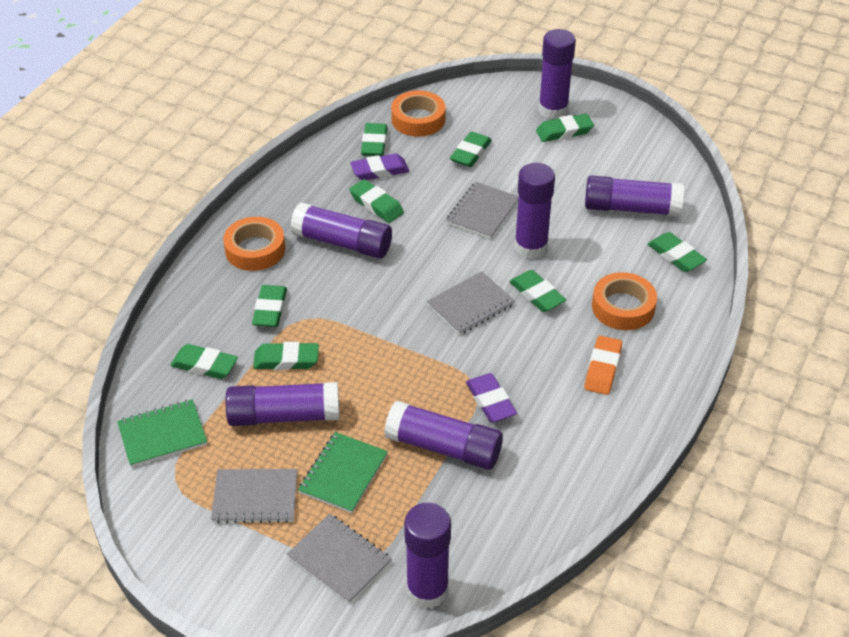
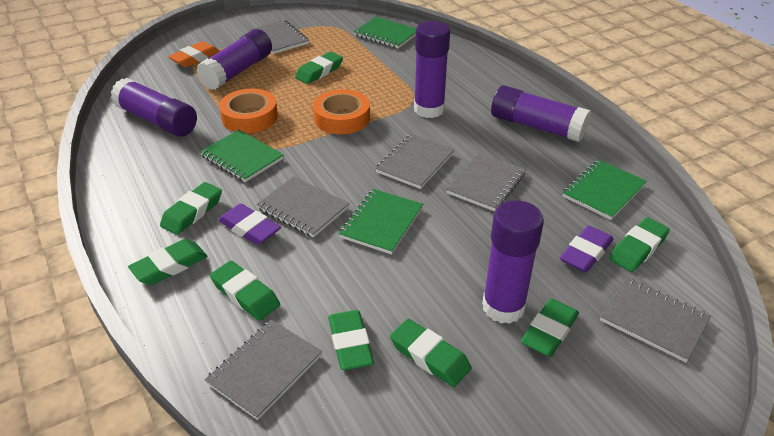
green eraser: 9 -> 8
green notebook: 2 -> 4
grey notebook: 4 -> 6
orange tape: 3 -> 2
purple glue stick: 7 -> 5

